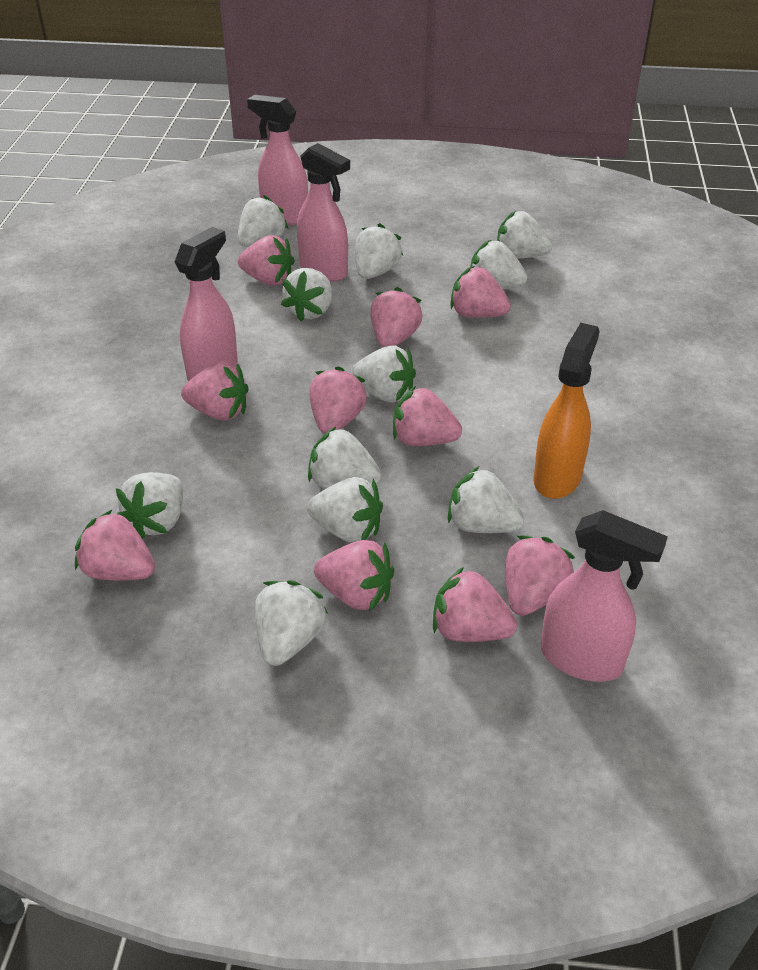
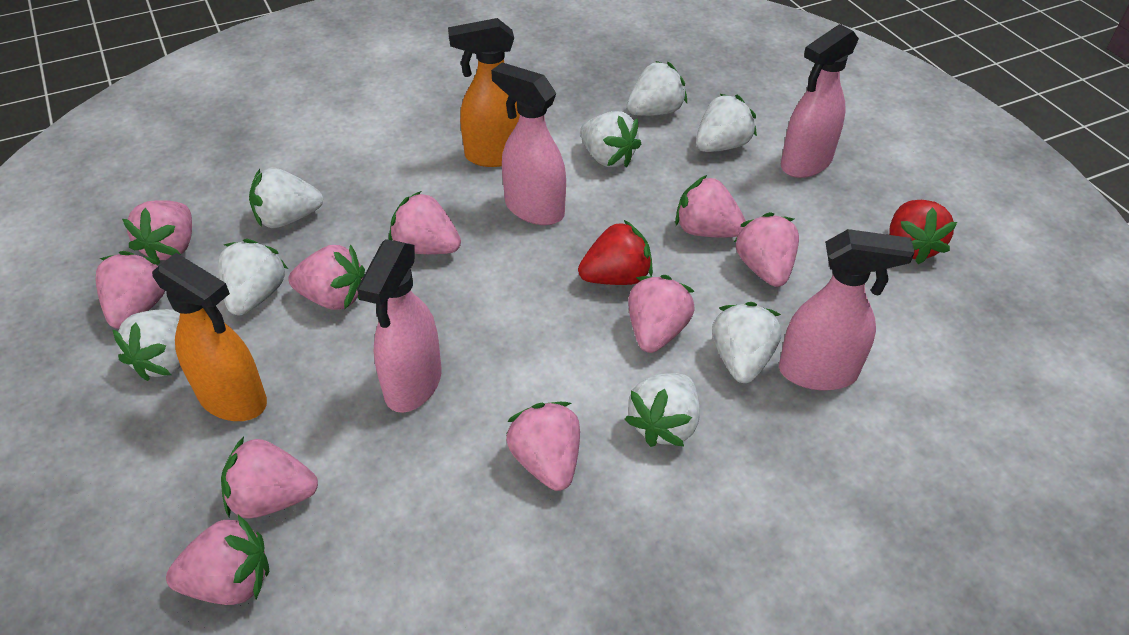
orange spray bottle: 1 -> 2
red strawberry: 0 -> 2
white strawberry: 11 -> 8

